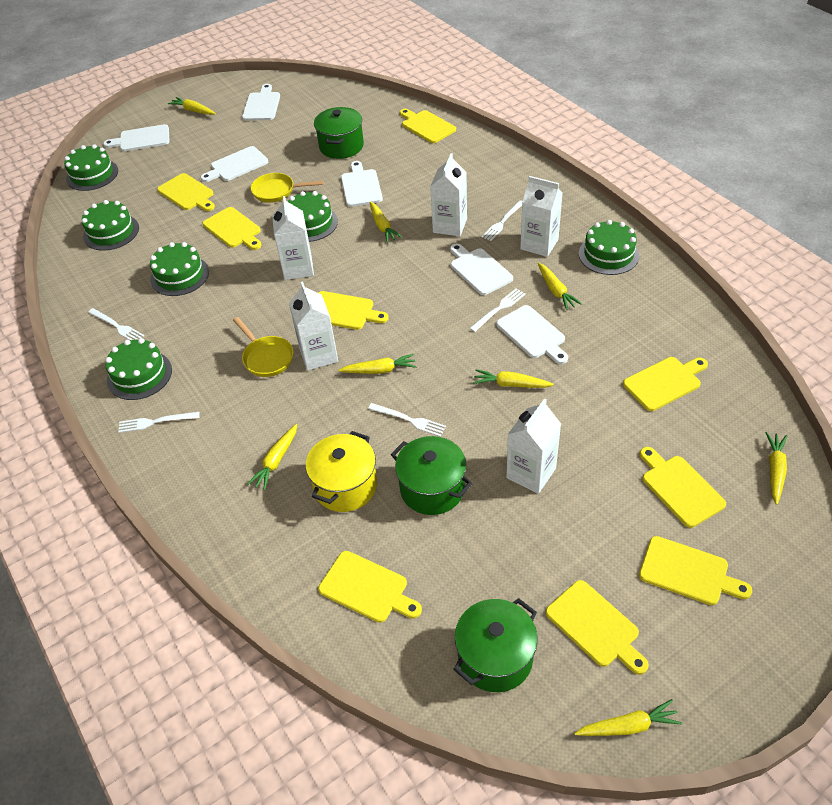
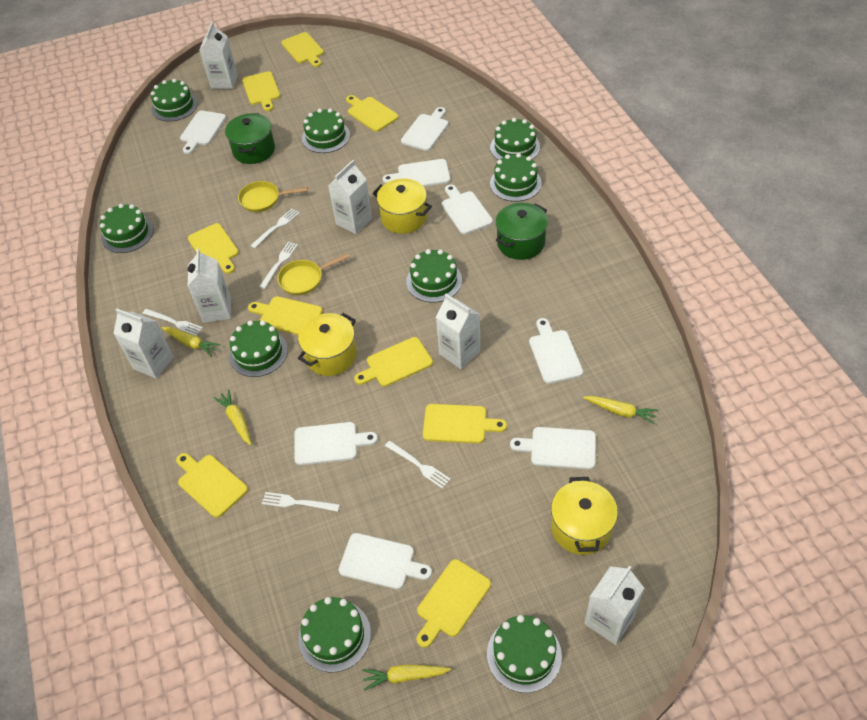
green cake: 6 -> 9
green pot: 3 -> 2
white carton: 5 -> 6
white cutting board: 6 -> 8
yellow carrot: 8 -> 4
yellow pot: 1 -> 3

